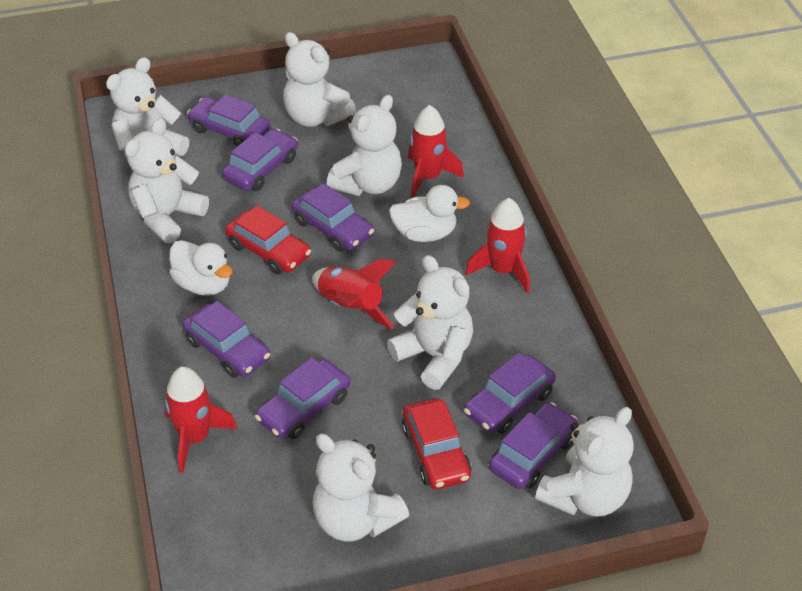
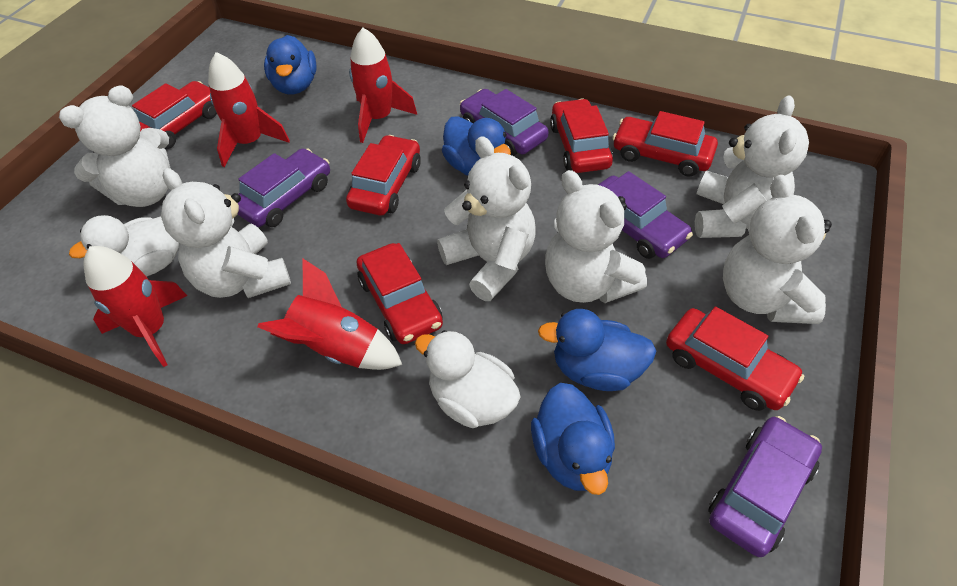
blue duck: 0 -> 4
purple car: 7 -> 4
red car: 2 -> 6
white teddy bear: 7 -> 6

